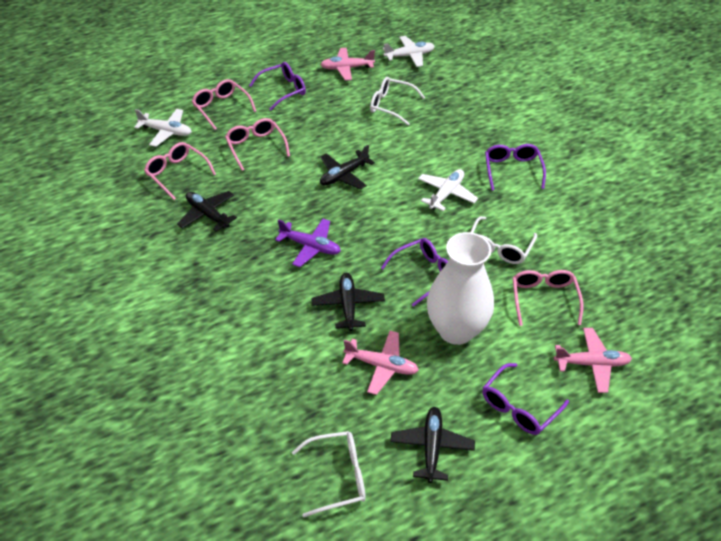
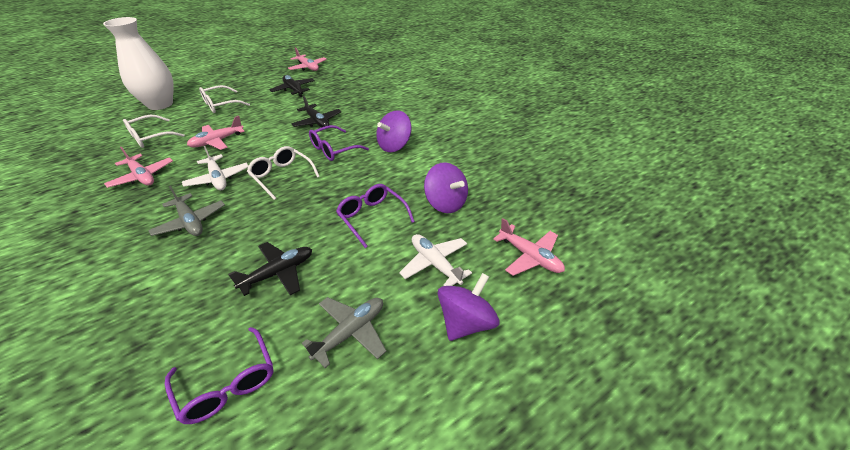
black plane: 4 -> 3
grey plane: 0 -> 2
pink glasses: 4 -> 0
pink plane: 3 -> 4
purple glasses: 4 -> 3
purple plane: 1 -> 0
purple spinning top: 0 -> 3
white plane: 3 -> 2

